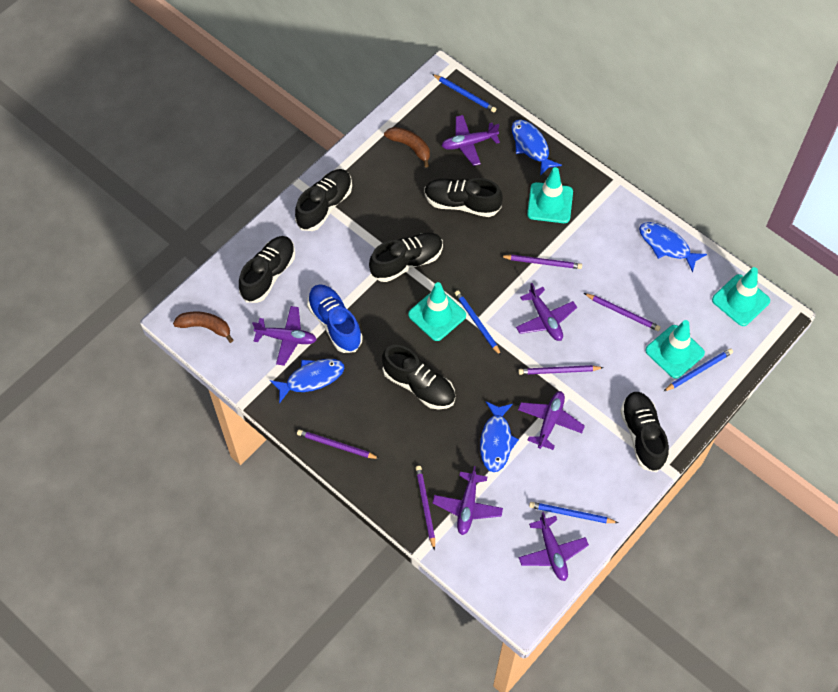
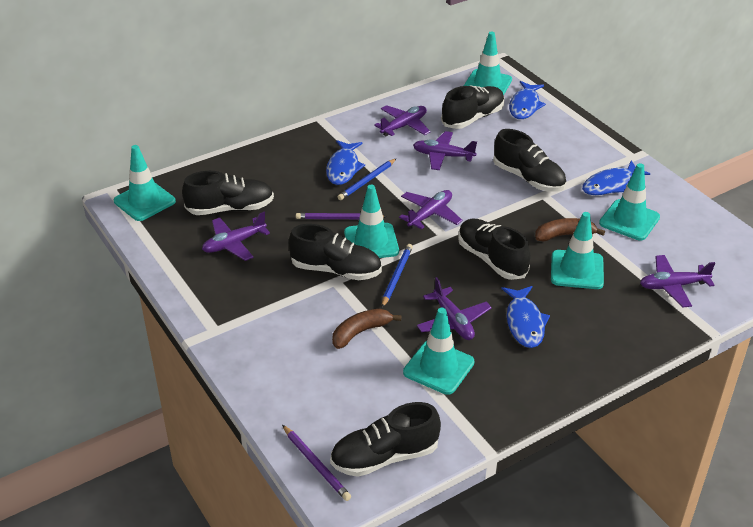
blue pencil: 4 -> 2
blue shoe: 1 -> 0
purple pencil: 5 -> 2
turquoise traffic cone: 4 -> 6

